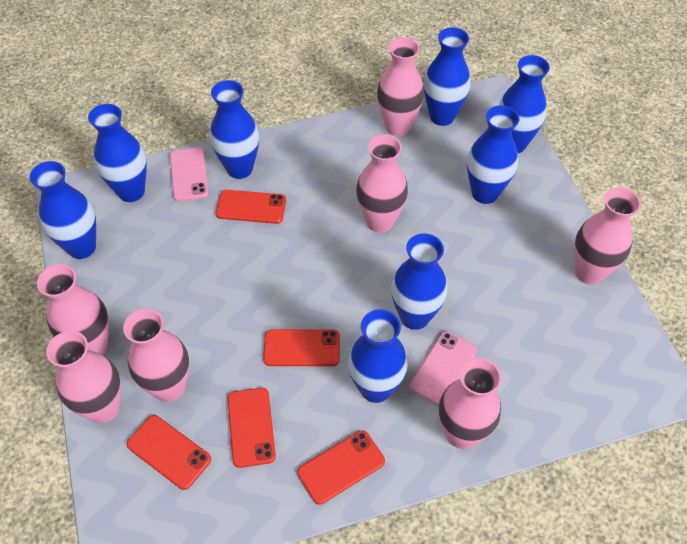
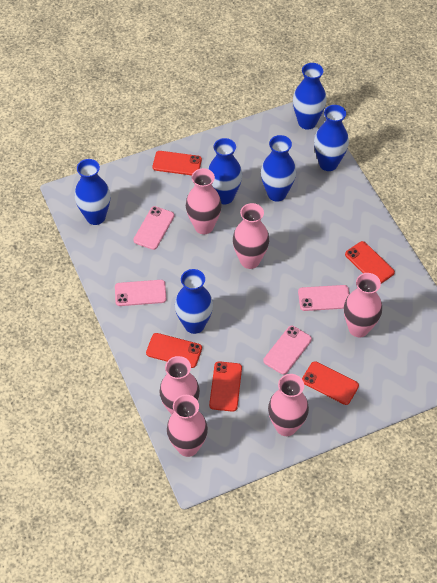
blue vase: 8 -> 6
pink phone: 2 -> 4
pink vase: 7 -> 6

